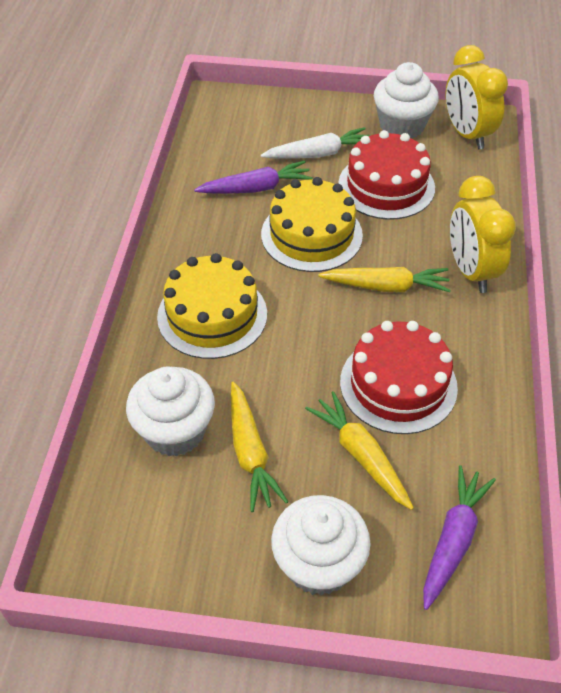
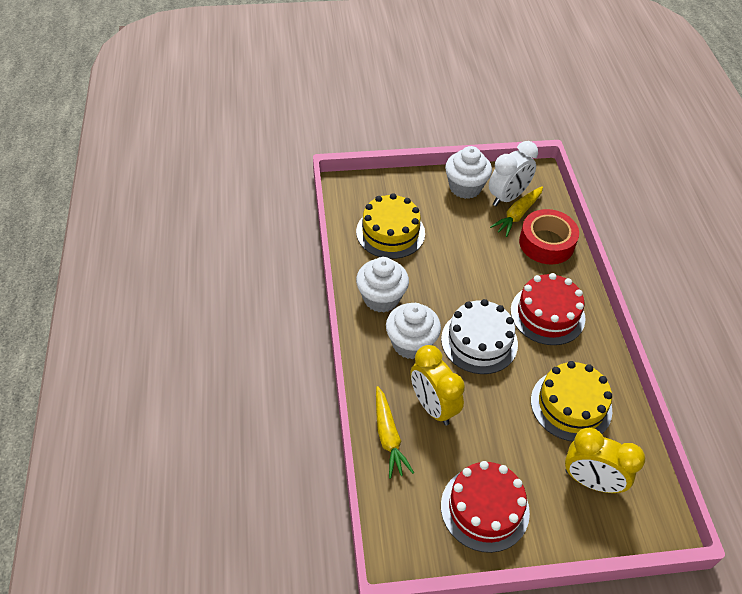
purple carrot: 2 -> 0
red tape: 0 -> 1
white cake: 0 -> 1
white carrot: 1 -> 0
white clock: 0 -> 1
yellow carrot: 3 -> 2

